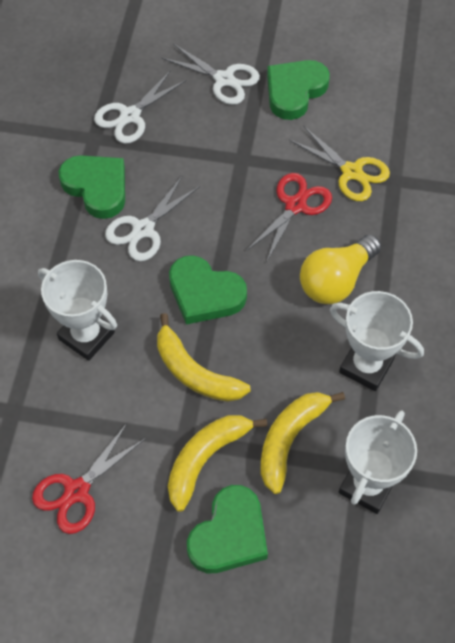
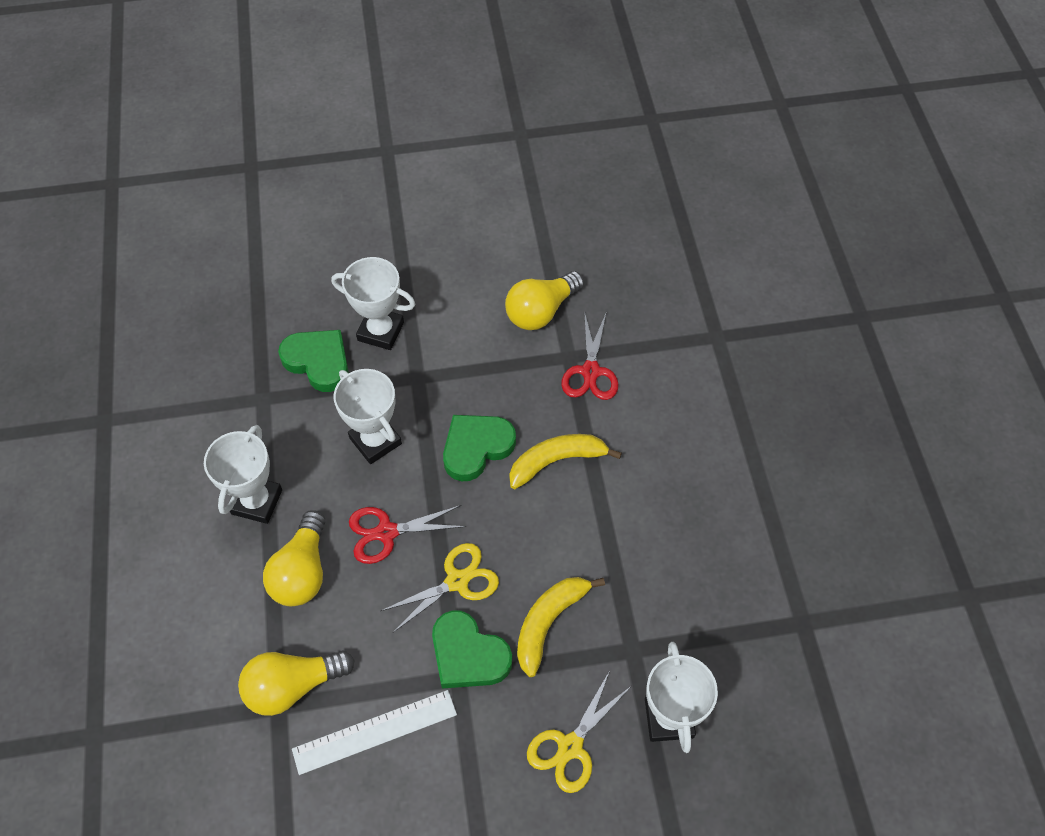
green heart: 4 -> 3
white ruler: 0 -> 1
white scissors: 3 -> 0
white trophy: 3 -> 4
yellow banana: 3 -> 2
yellow light bulb: 1 -> 3
yellow scissors: 1 -> 2

